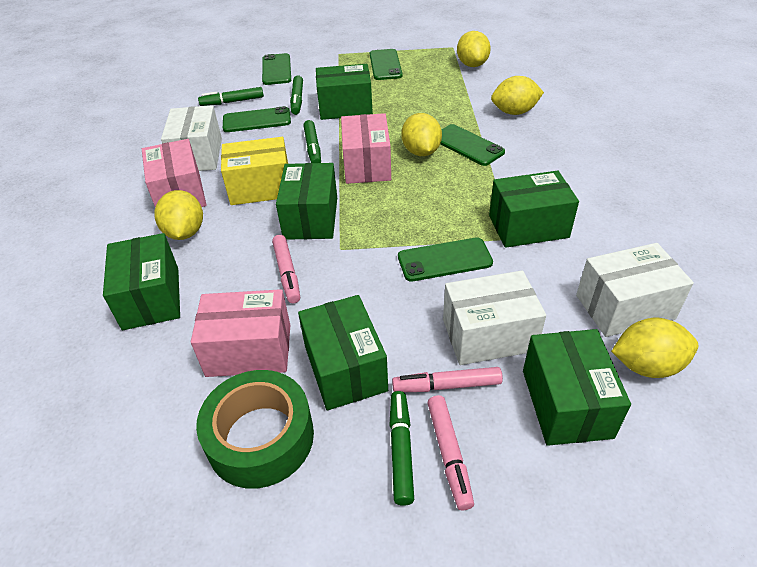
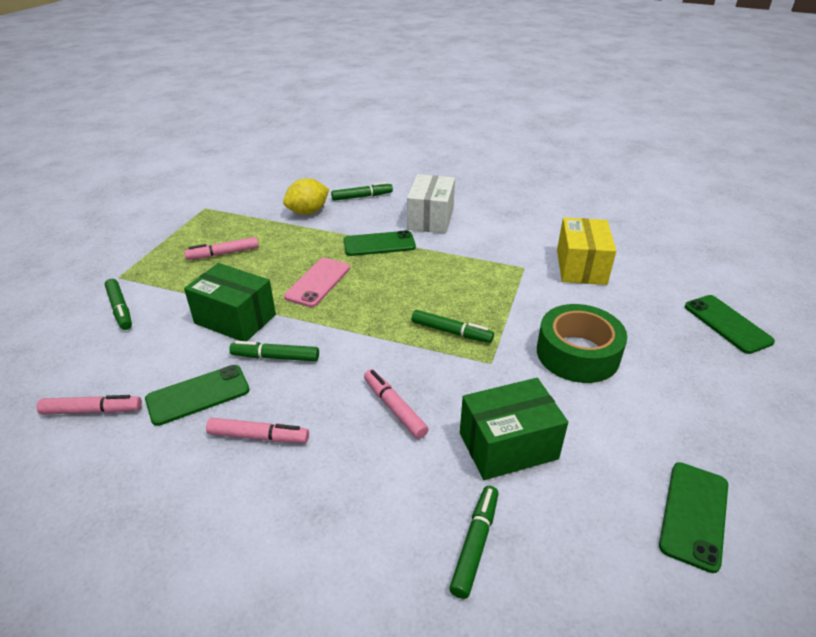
green box: 6 -> 2
green marker: 4 -> 5
green phone: 5 -> 4
pink box: 3 -> 0
pink marker: 3 -> 4
pink phone: 0 -> 1
white box: 3 -> 1
yellow lemon: 5 -> 1

